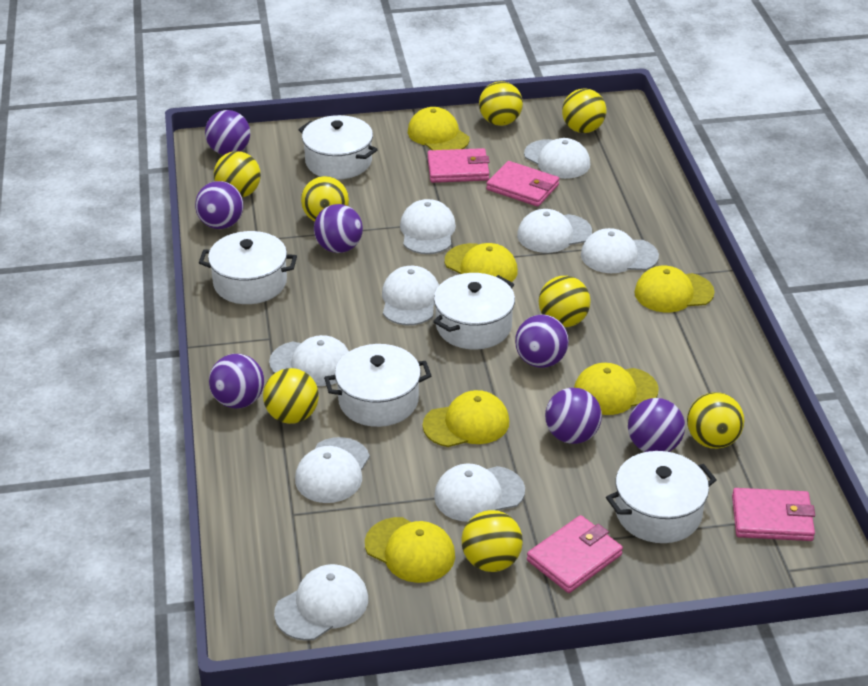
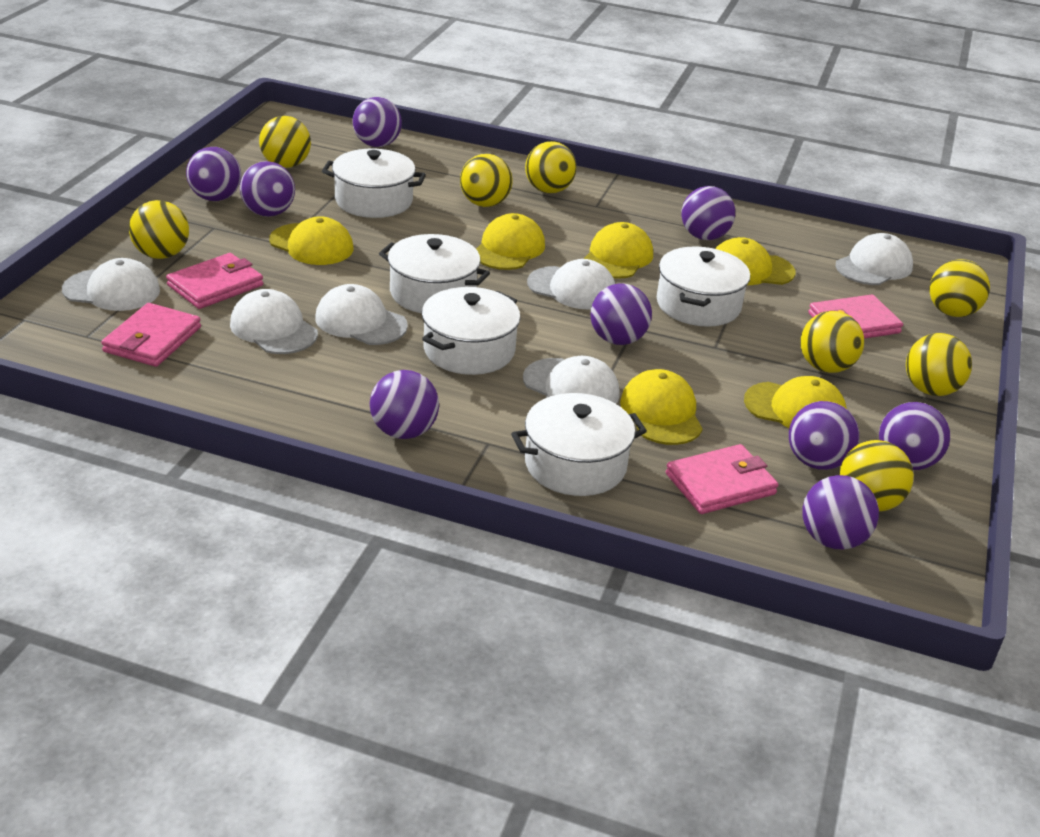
purple ball: 7 -> 9
white cap: 9 -> 6

